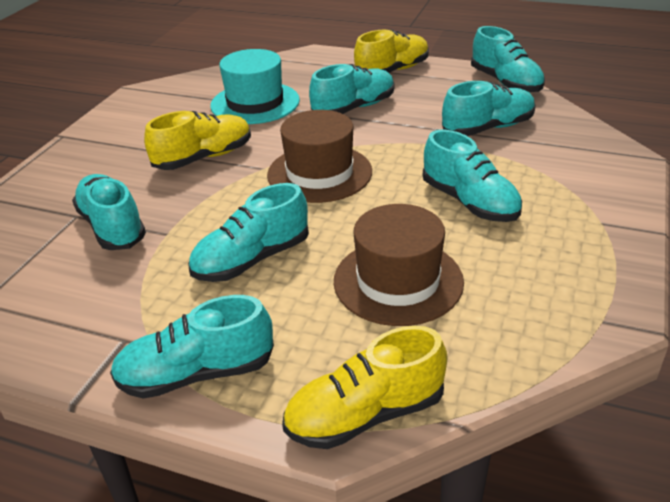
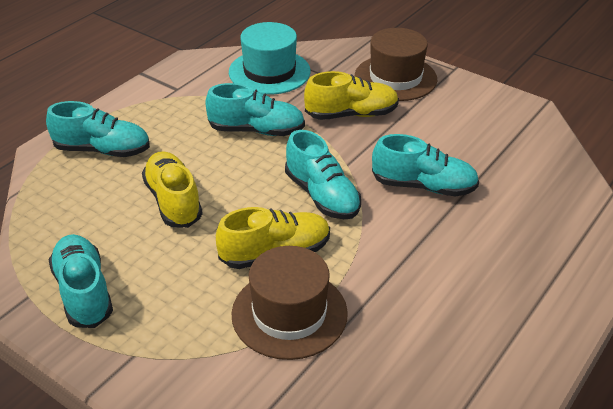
turquoise shoe: 7 -> 5

